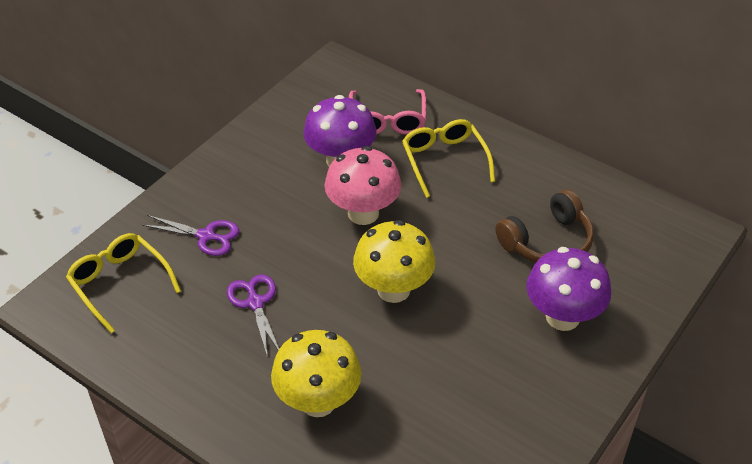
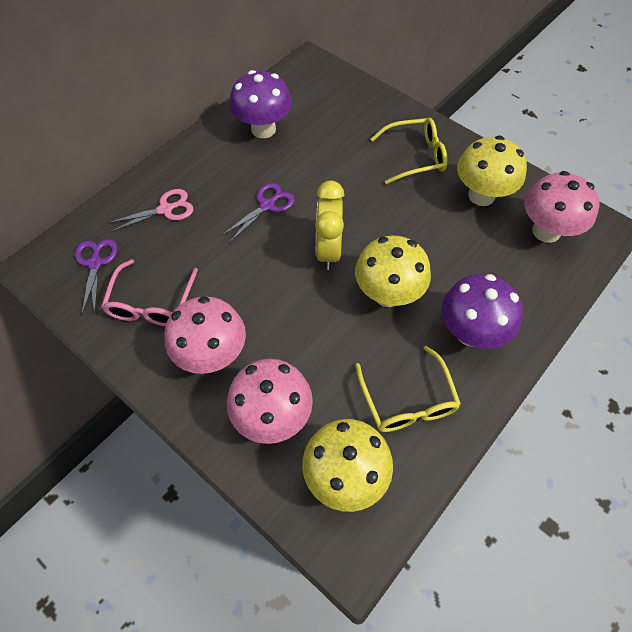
brown headphones: 1 -> 0
pink mushroom: 1 -> 3
pink scissors: 0 -> 1
yellow clock: 0 -> 1
yellow mushroom: 2 -> 3

